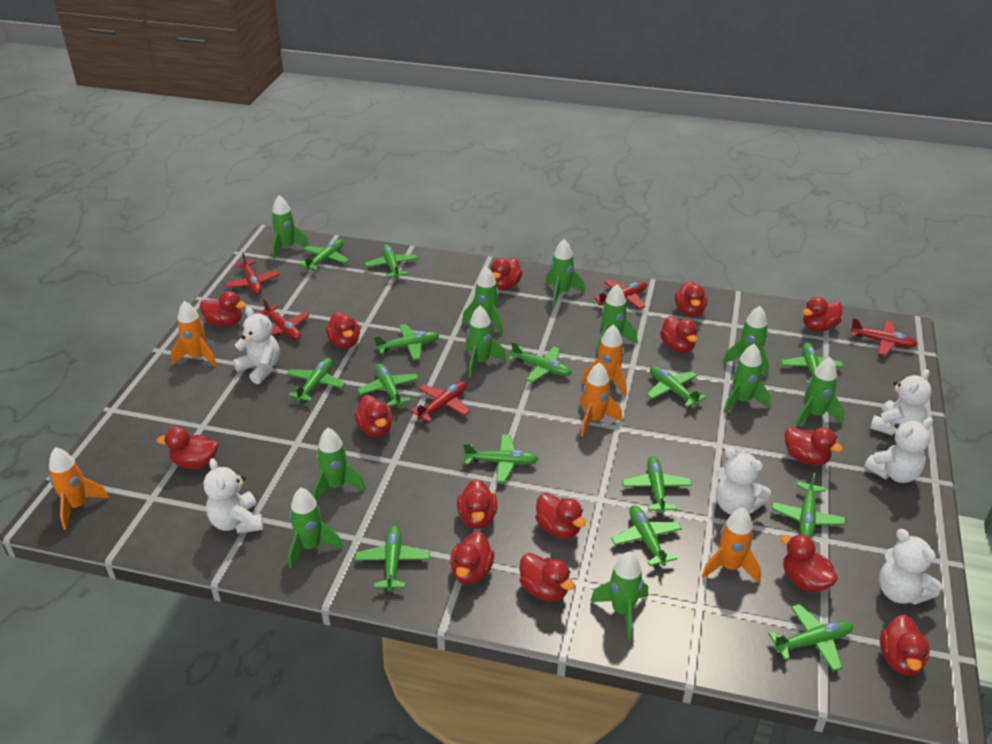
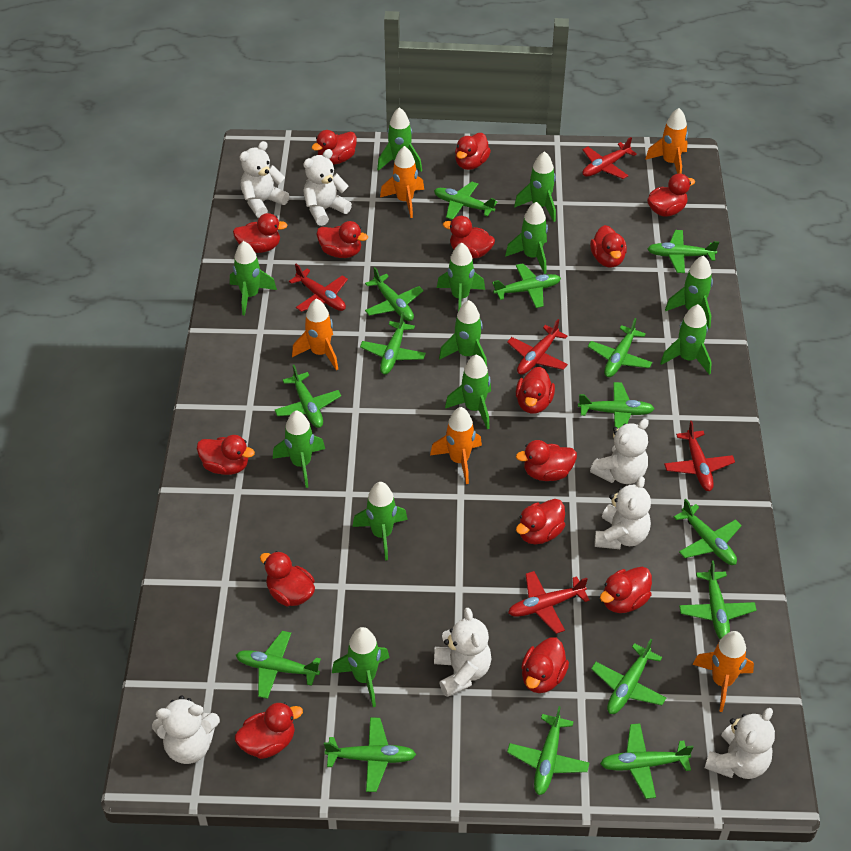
green plane: 14 -> 15
green rocket: 11 -> 12
white teddy bear: 6 -> 7

